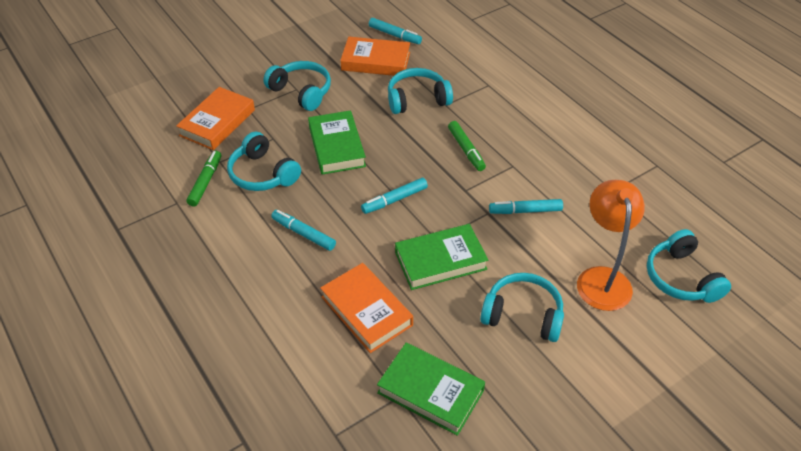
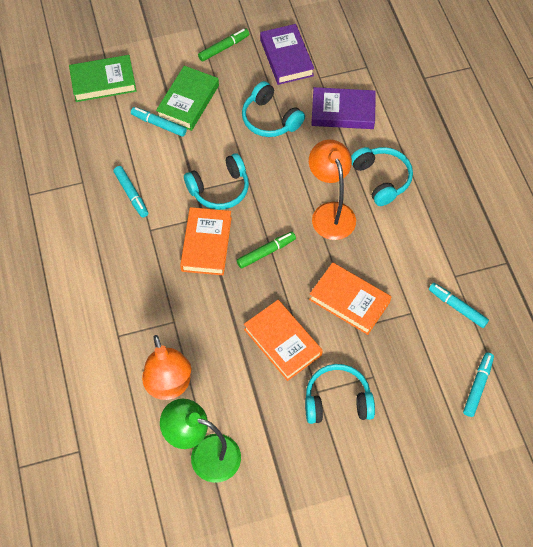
green book: 3 -> 2
green lamp: 0 -> 1
orange lamp: 1 -> 2
purple book: 0 -> 2
turquoise headphones: 5 -> 4

